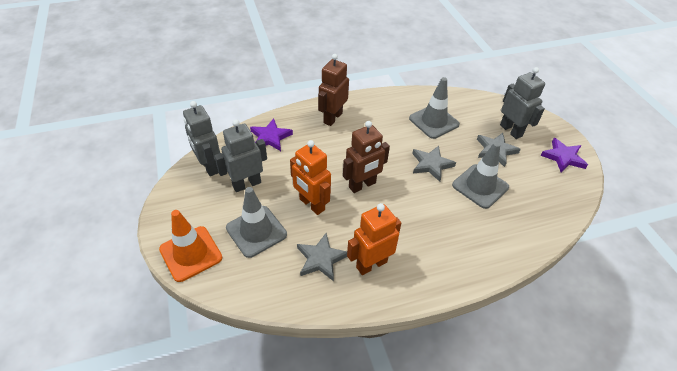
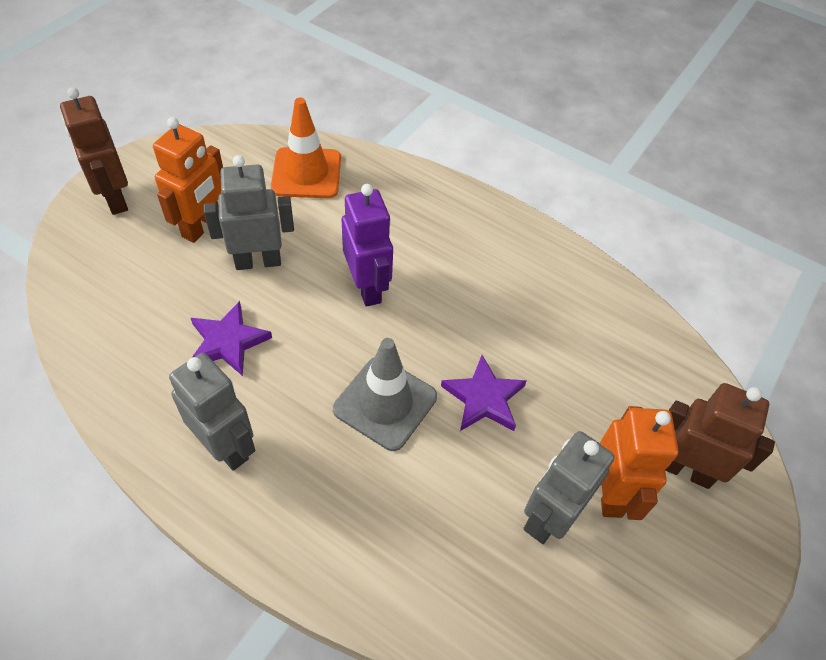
grey star: 3 -> 0
grey traffic cone: 3 -> 1
purple robot: 0 -> 1

